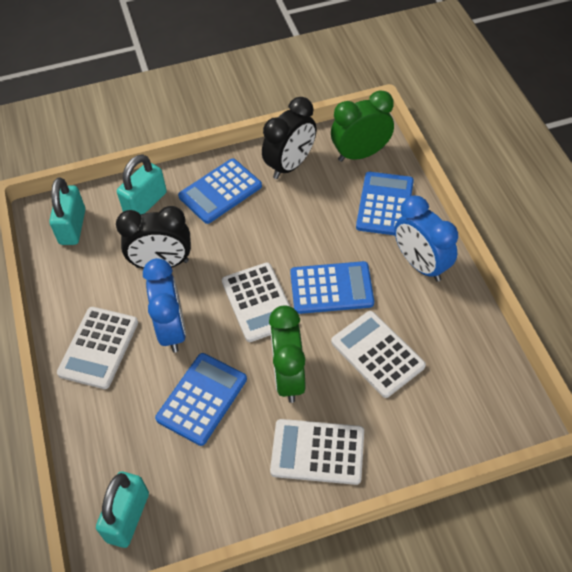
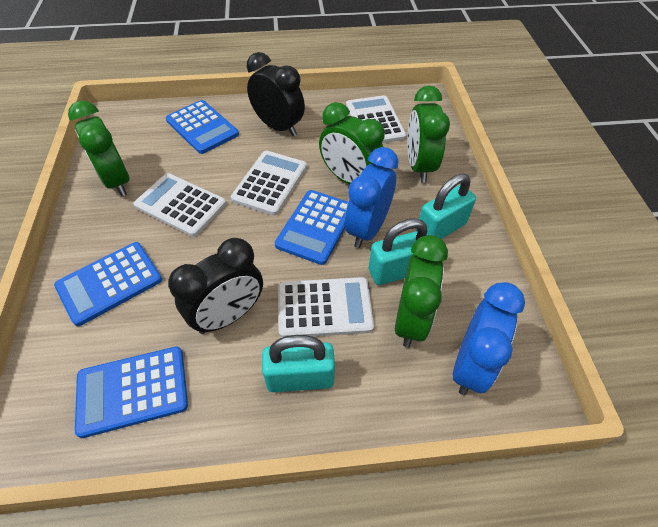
green clock: 2 -> 4

